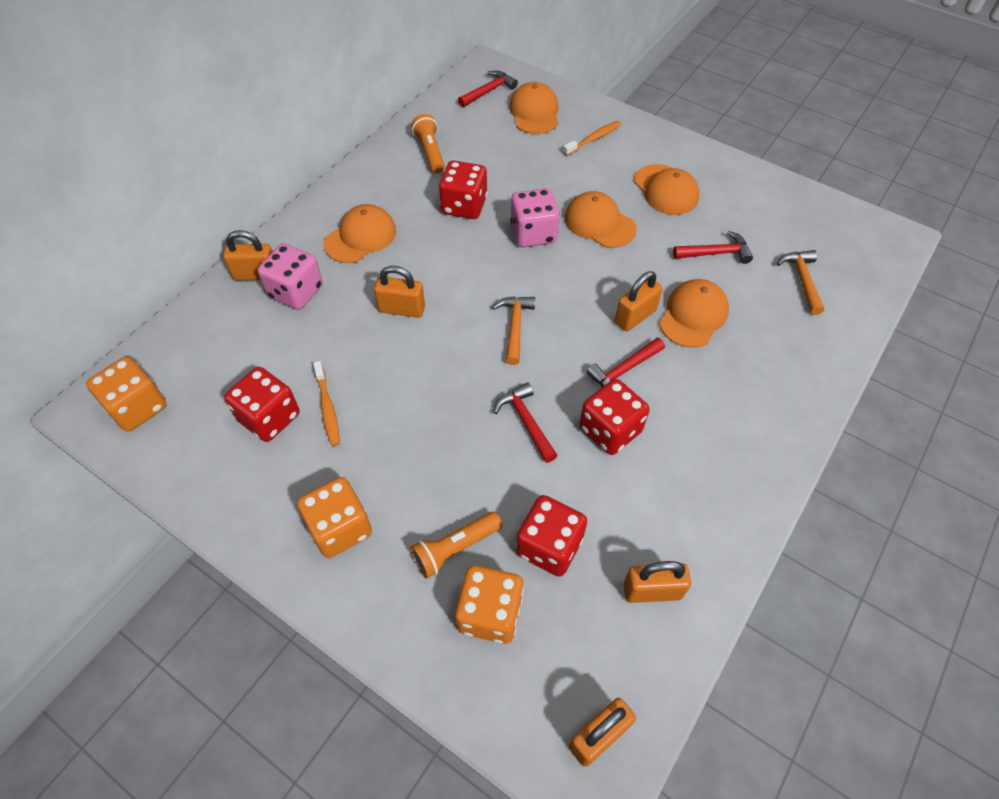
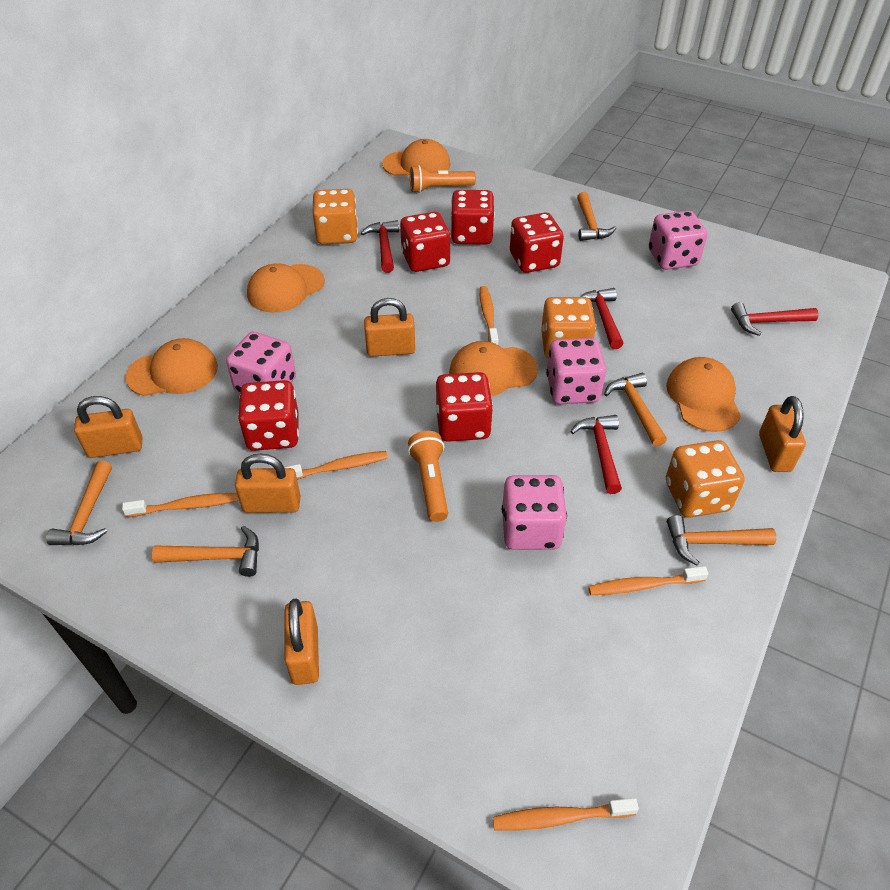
orange hammer: 2 -> 5
orange toothbrush: 2 -> 5
pink dice: 2 -> 4
red dice: 4 -> 5

